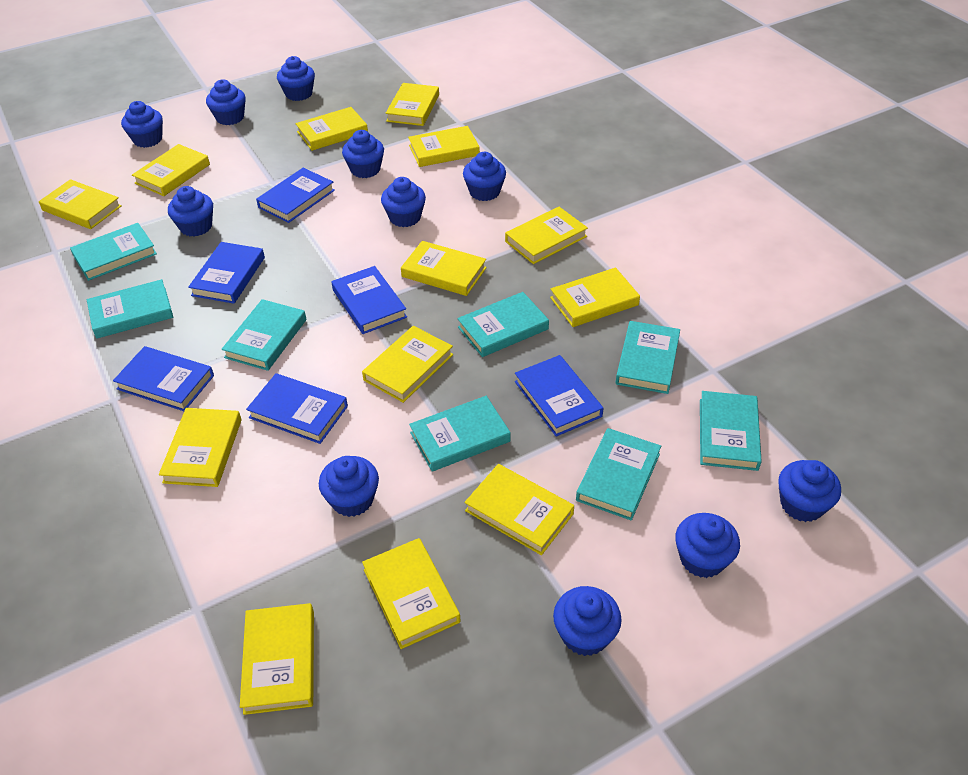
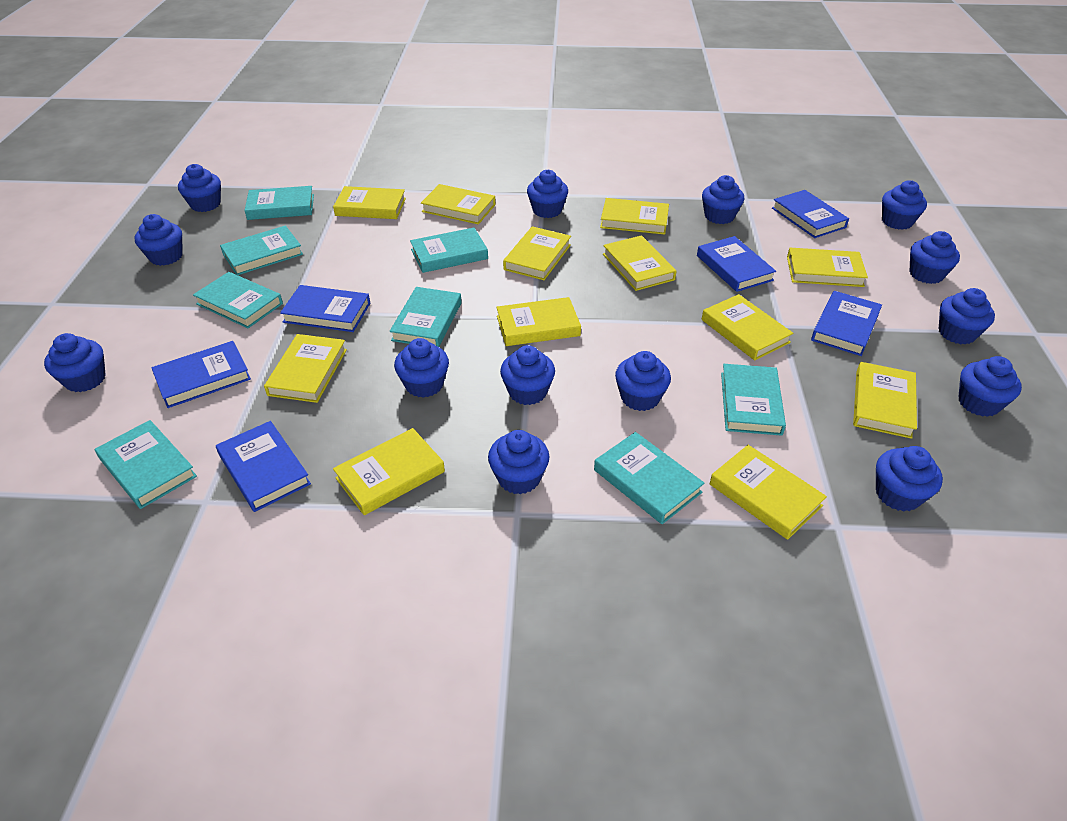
blue cupcake: 11 -> 14
yellow book: 13 -> 12

